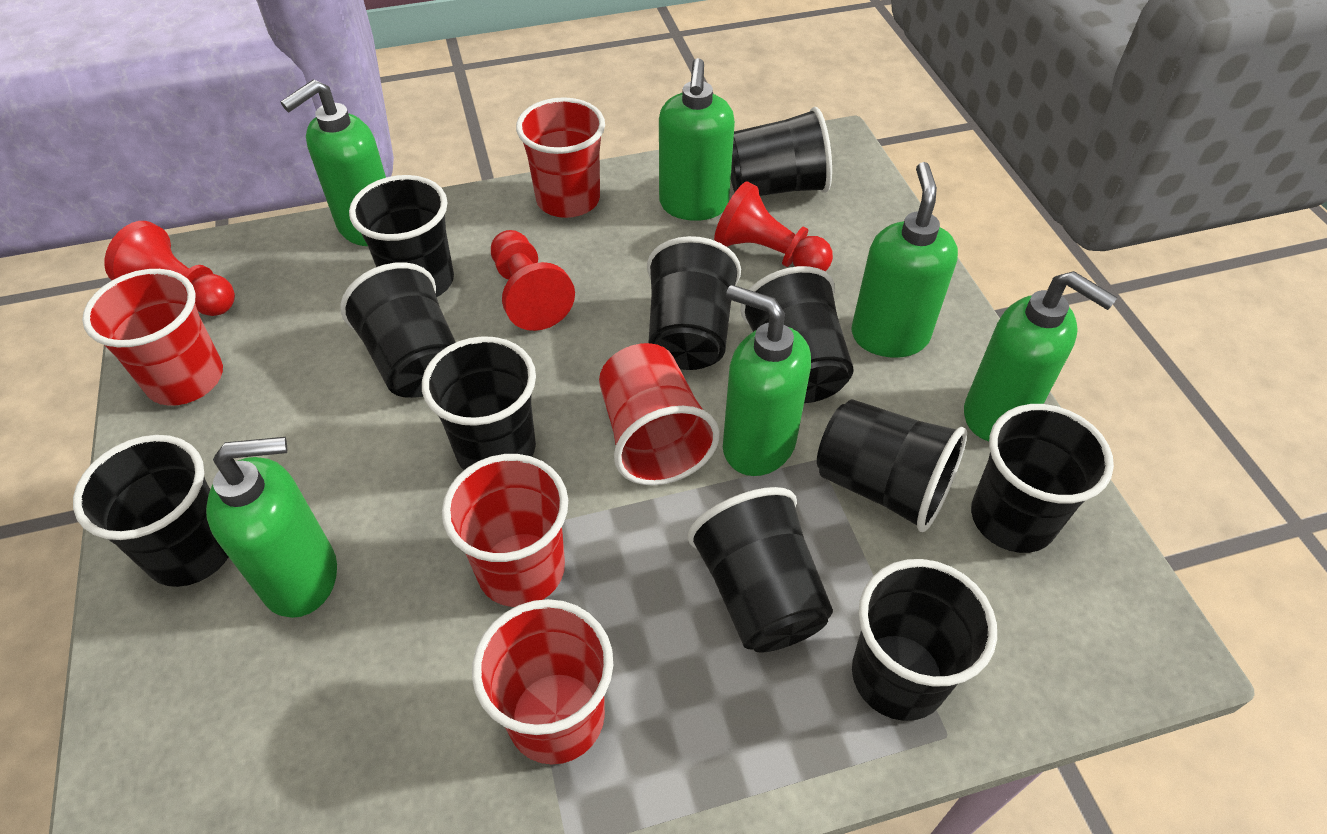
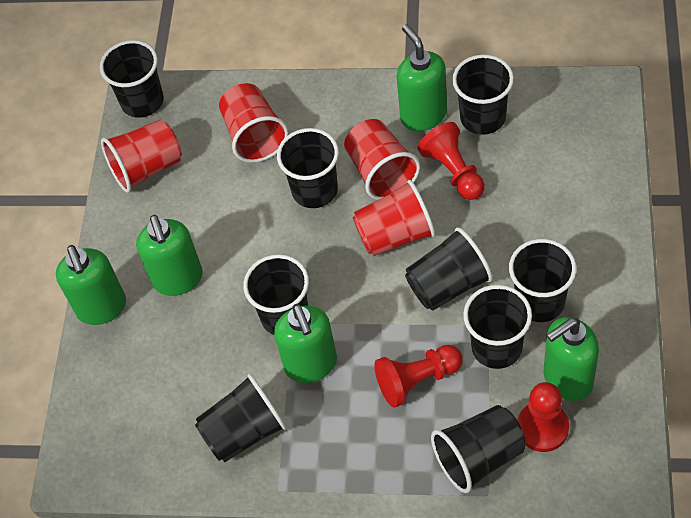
black cup: 11 -> 9
green soap dispenser: 6 -> 5
red cup: 5 -> 4

